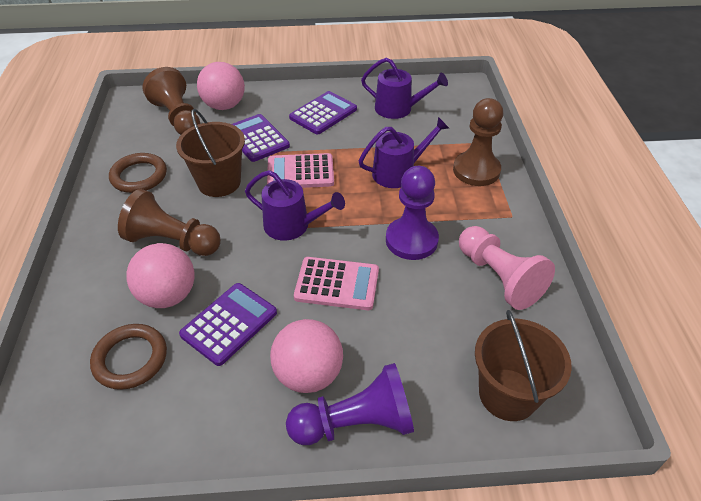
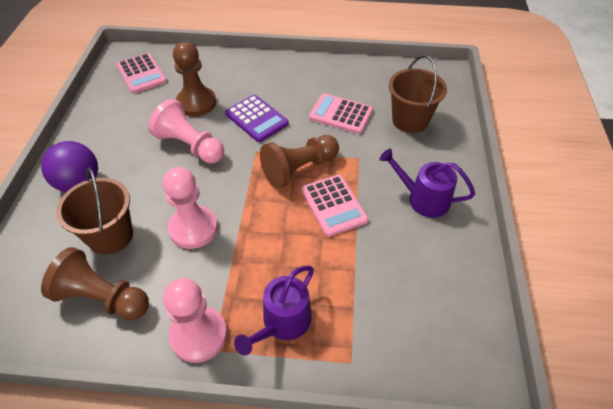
brown ring: 2 -> 0
pink ball: 3 -> 0
pink calculator: 2 -> 3
pink pawn: 1 -> 3
purple ball: 0 -> 1
purple calculator: 3 -> 1
purple pawn: 2 -> 0
purple watering can: 3 -> 2

